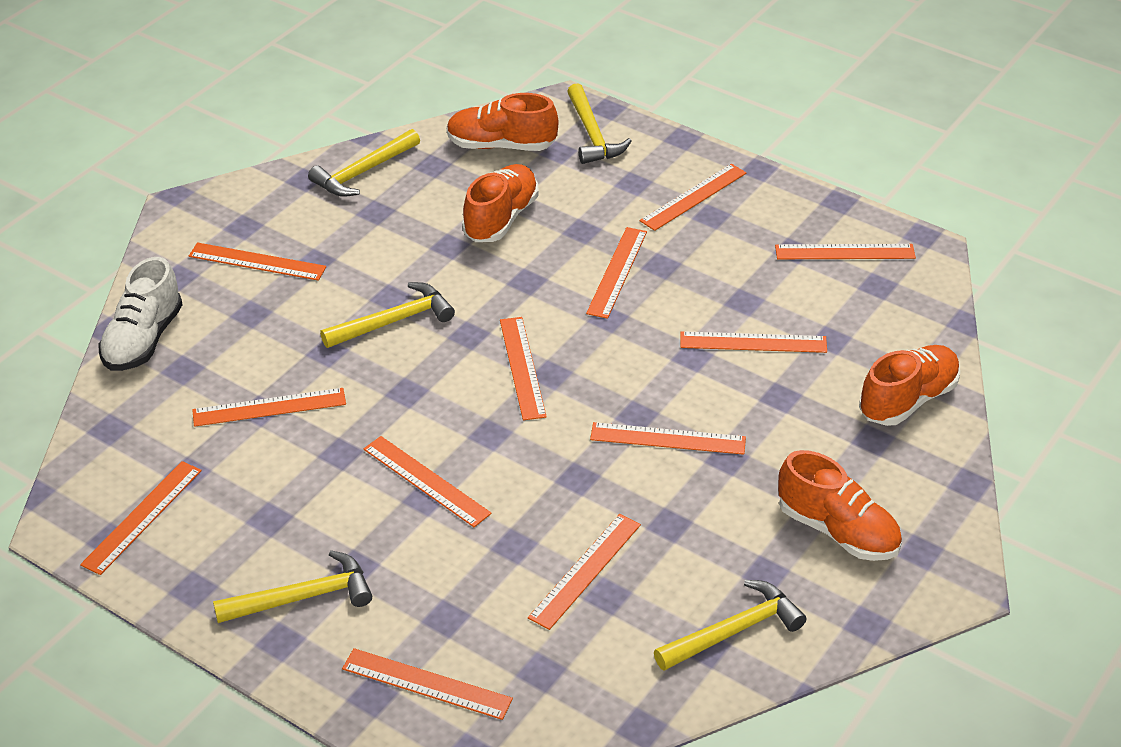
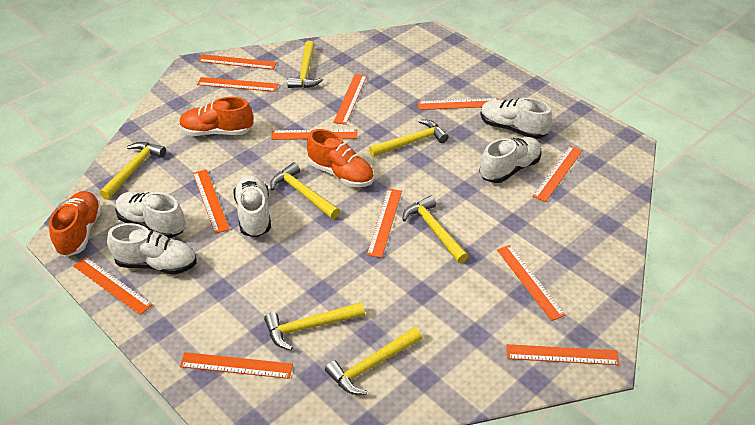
orange shoe: 4 -> 3
white shoe: 1 -> 5
yellow hammer: 5 -> 7

